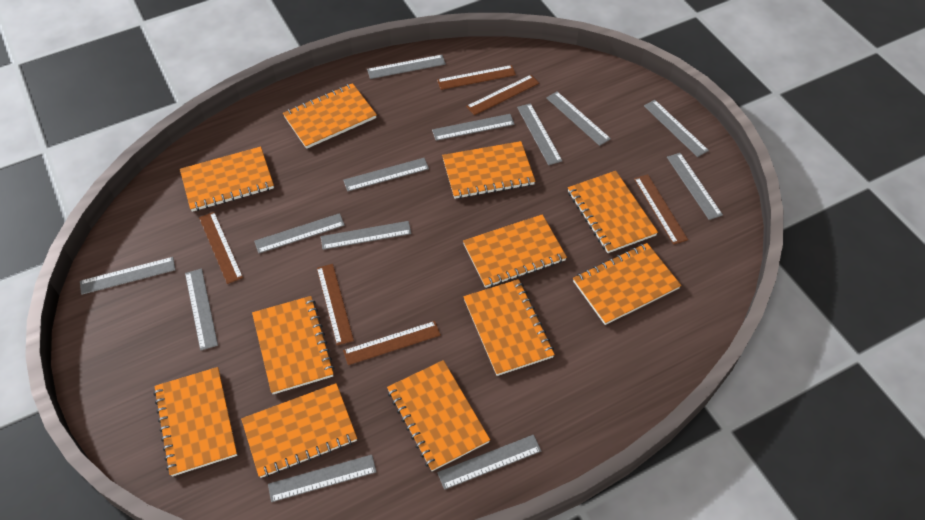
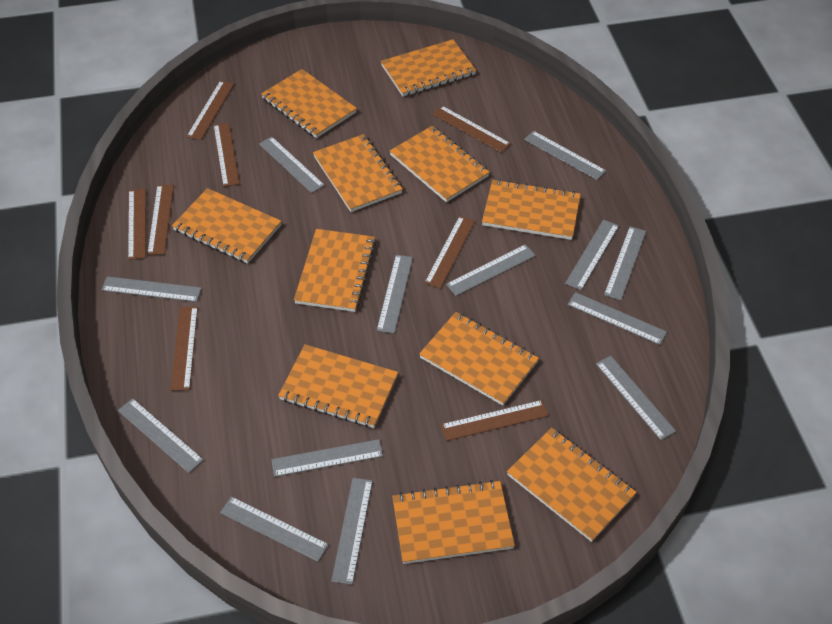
brown ruler: 6 -> 8

